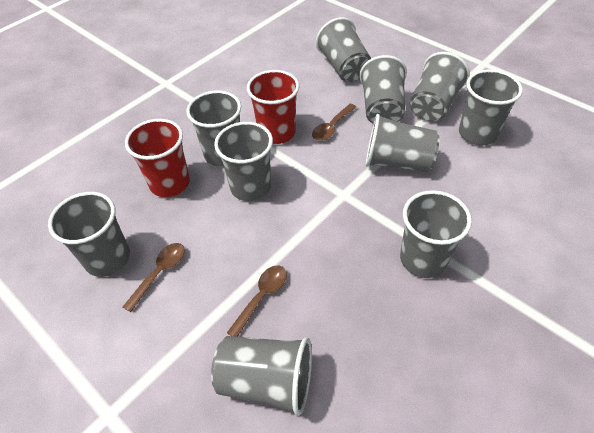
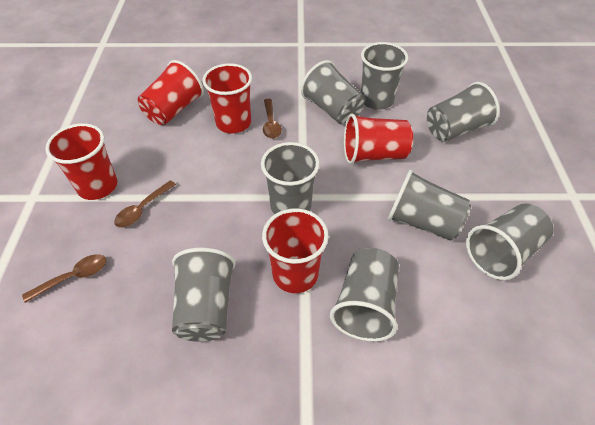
grey cup: 10 -> 8
red cup: 2 -> 5

